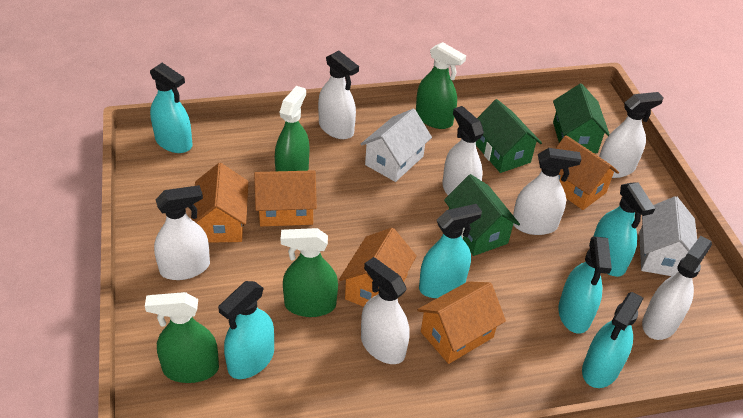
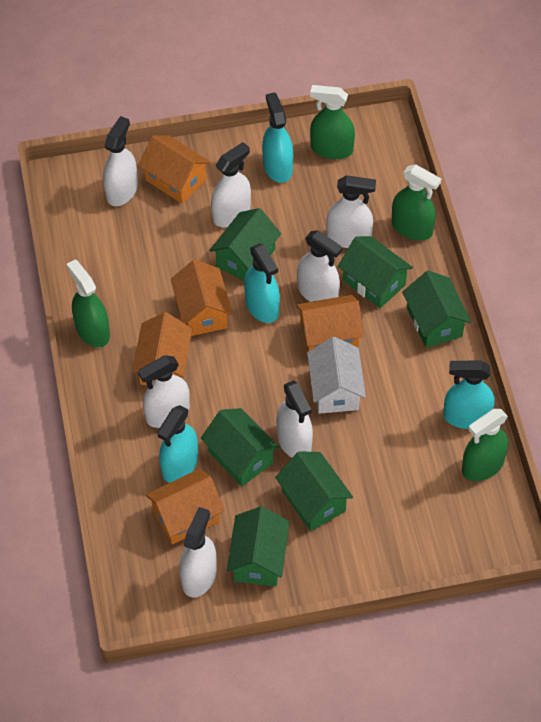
green house: 3 -> 6
turquoise spray bottle: 6 -> 4
white house: 2 -> 1

